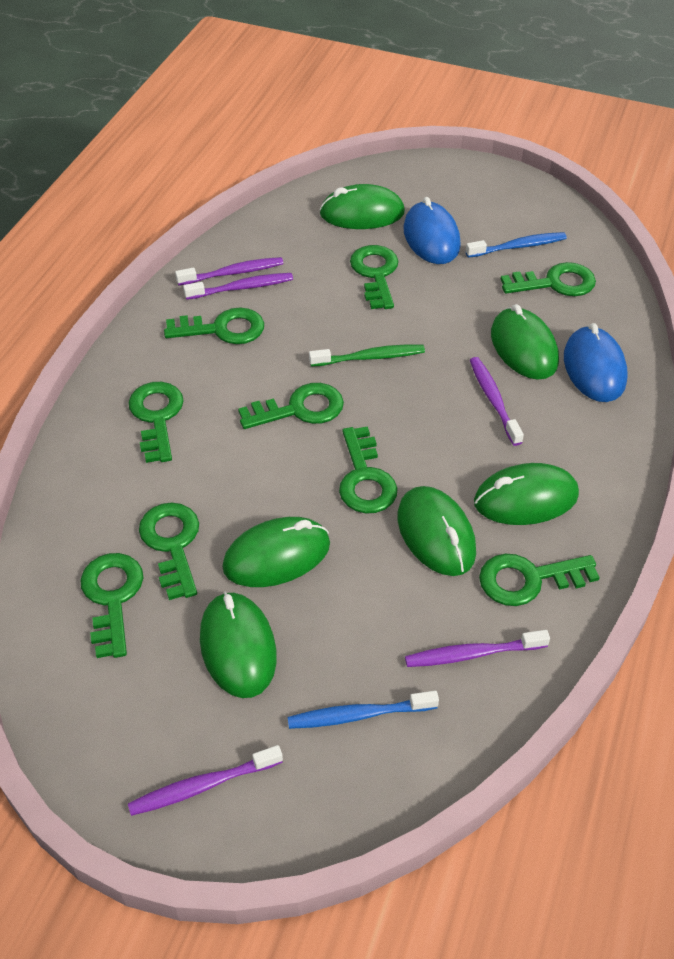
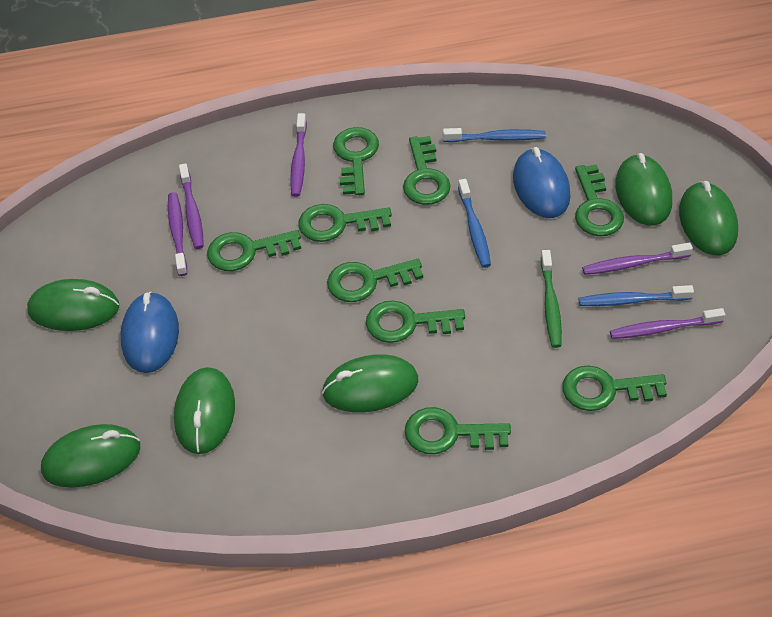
blue toothbrush: 2 -> 3

